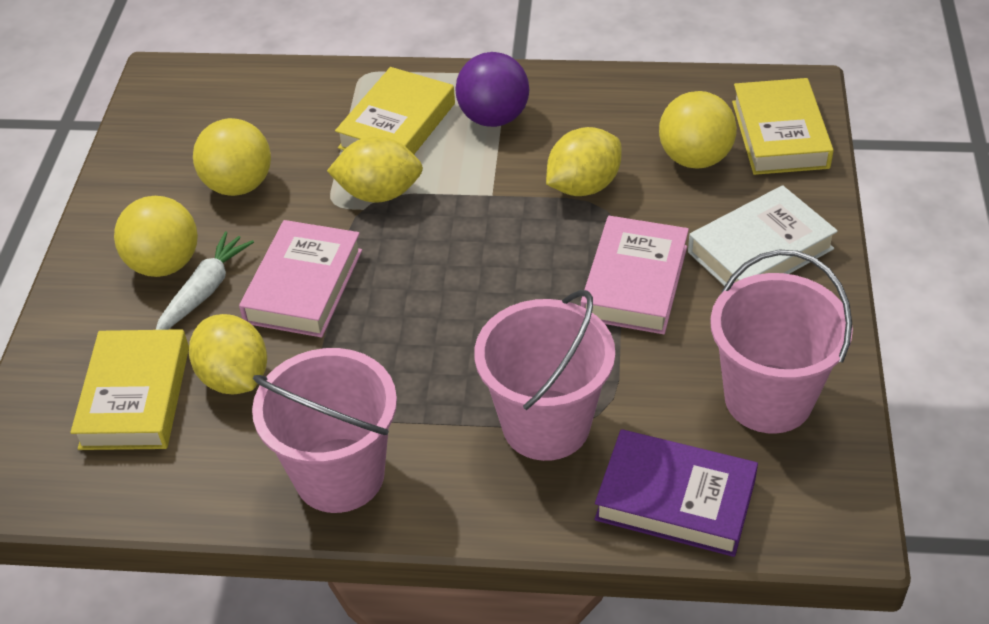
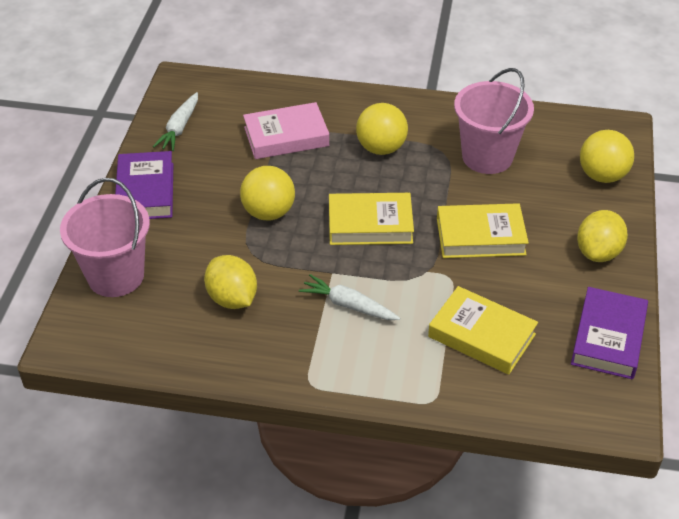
pink book: 2 -> 1
pink bucket: 3 -> 2
purple ball: 1 -> 0
purple book: 1 -> 2
white book: 1 -> 0
white carrot: 1 -> 2
yellow lemon: 3 -> 2

